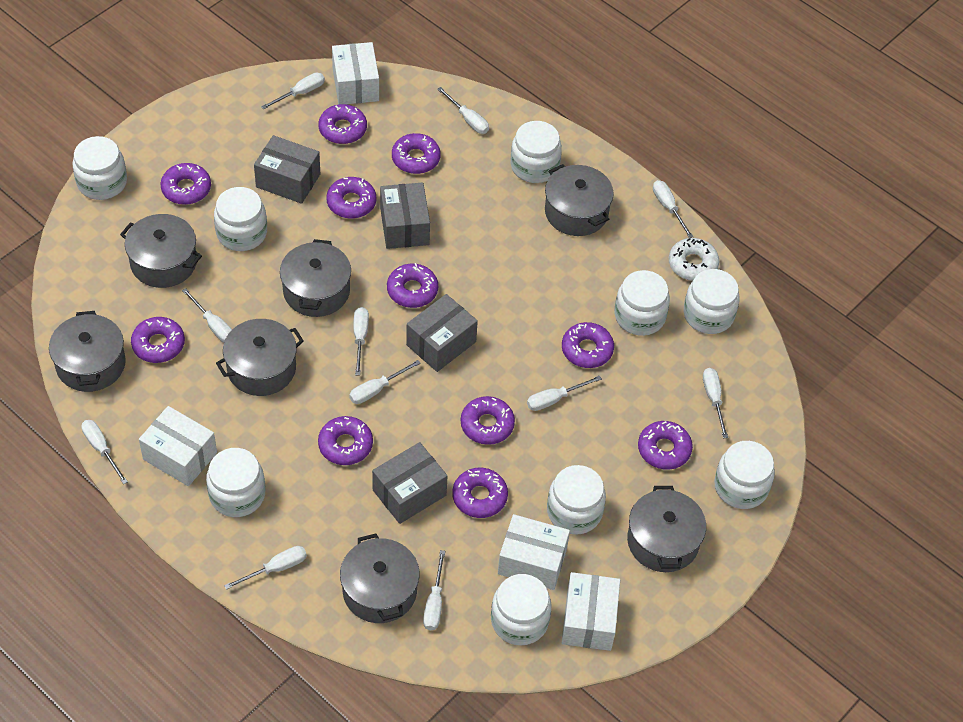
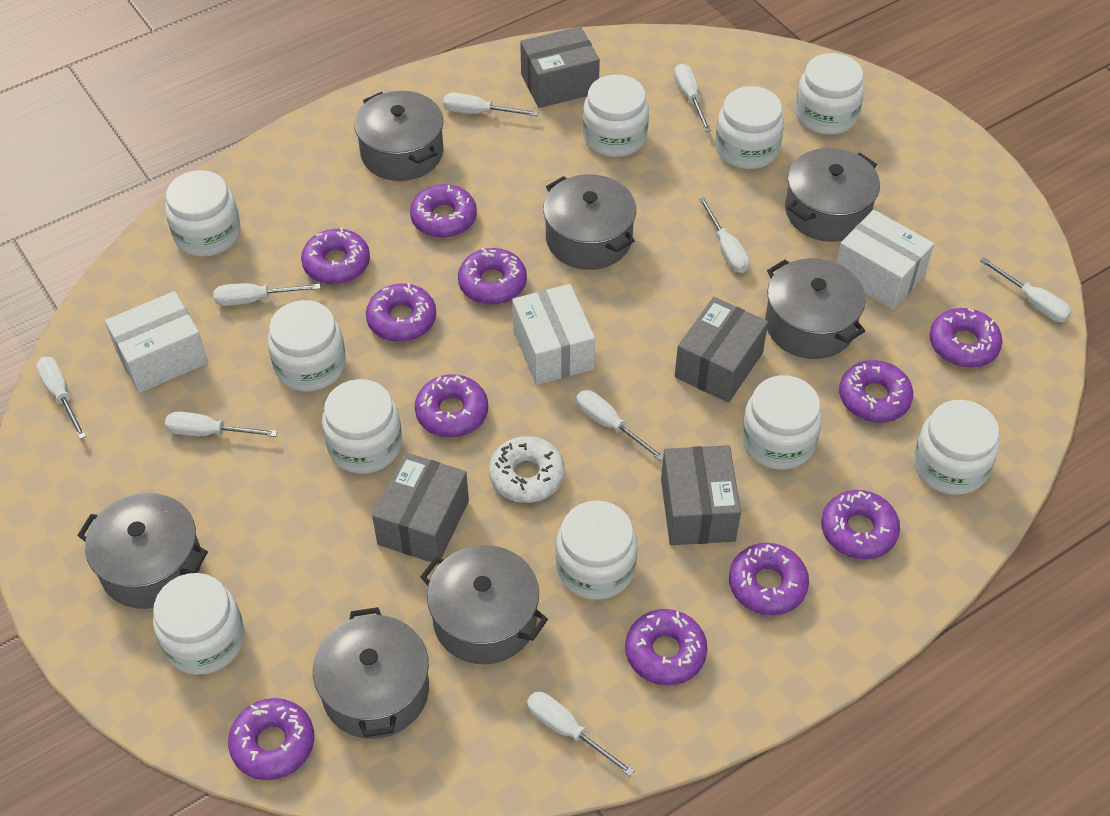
white box: 4 -> 3
white jar: 9 -> 10
white screwdriver: 11 -> 9

